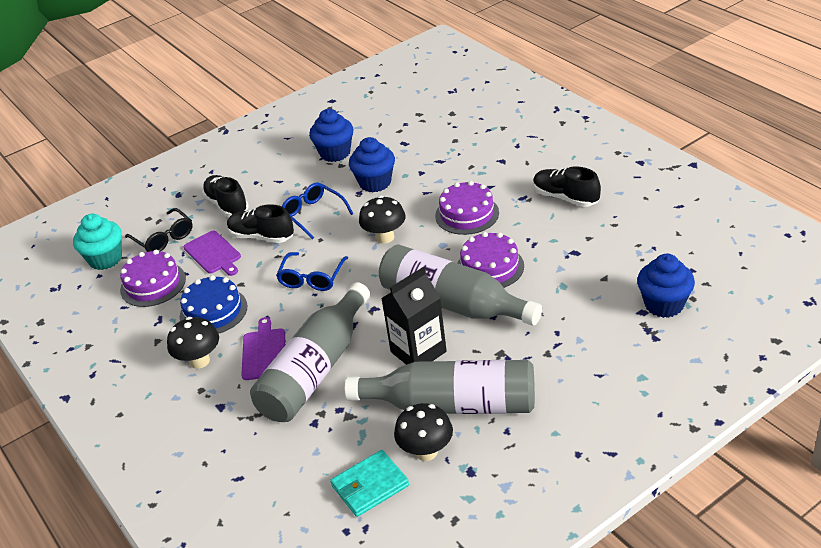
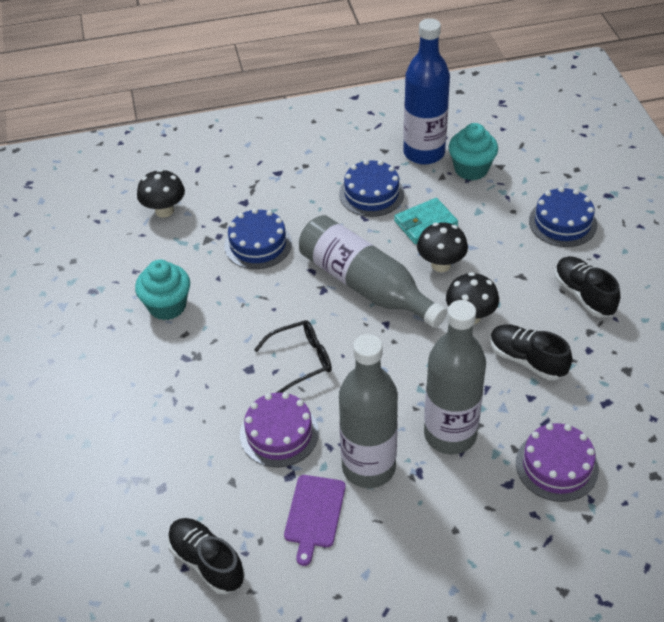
black carton: 1 -> 0
blue bottle: 0 -> 1
blue cake: 1 -> 3
blue cupcake: 3 -> 0
blue glasses: 2 -> 0
purple cake: 3 -> 2
purple cutting board: 2 -> 1
turquoise cupcake: 1 -> 2

